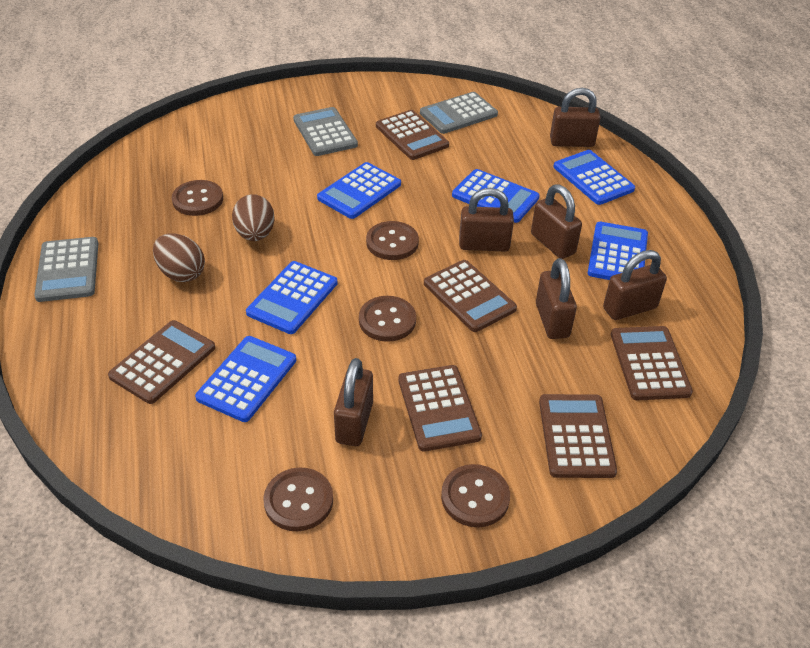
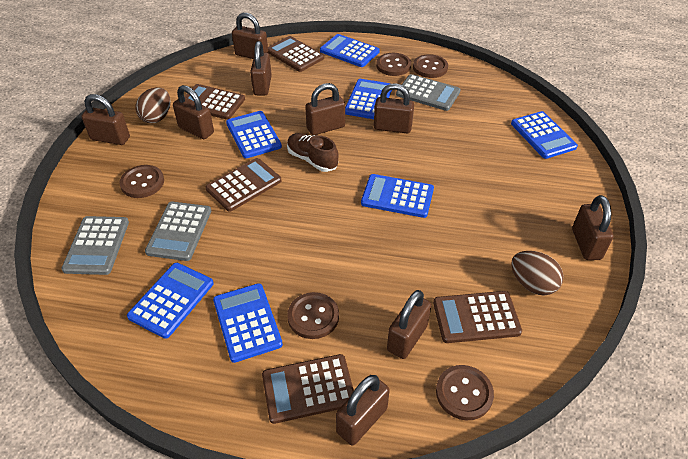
blue calculator: 6 -> 7
brown calculator: 6 -> 5
brown padlock: 6 -> 9
brown shoe: 0 -> 1

